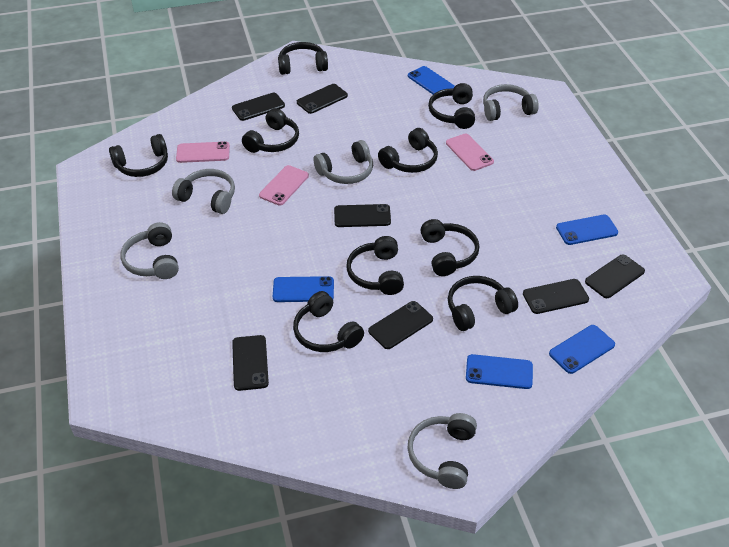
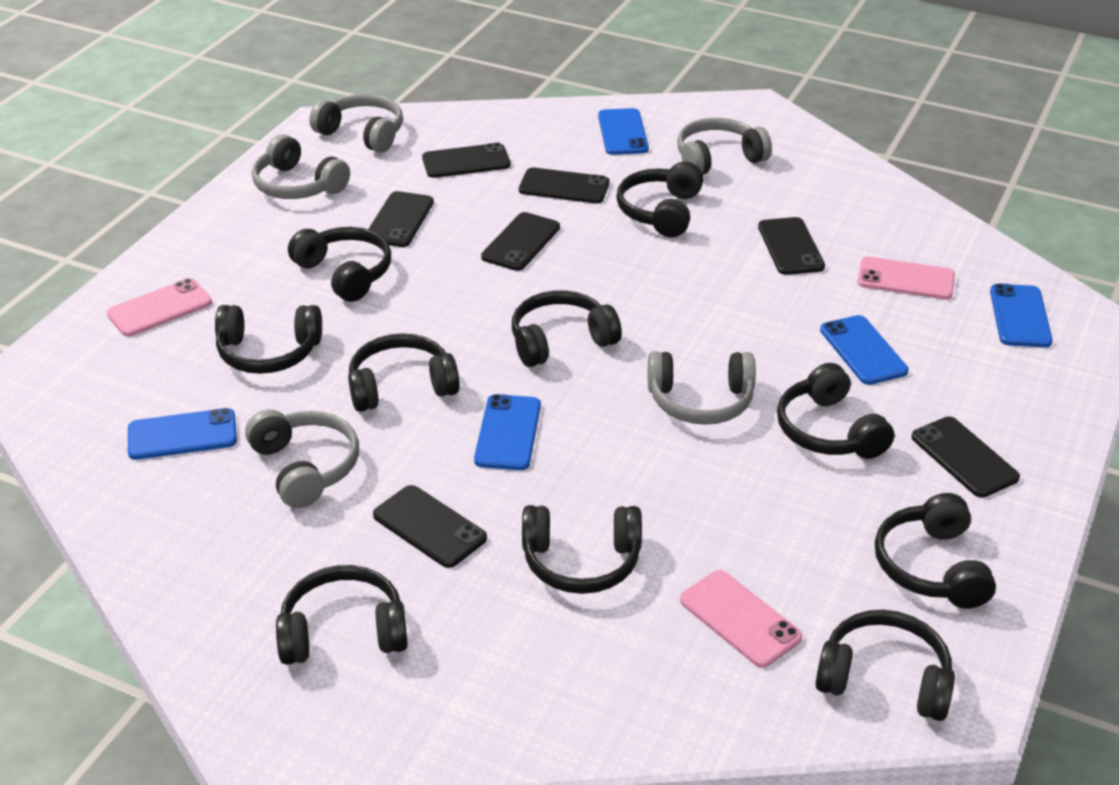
black headphones: 9 -> 10

